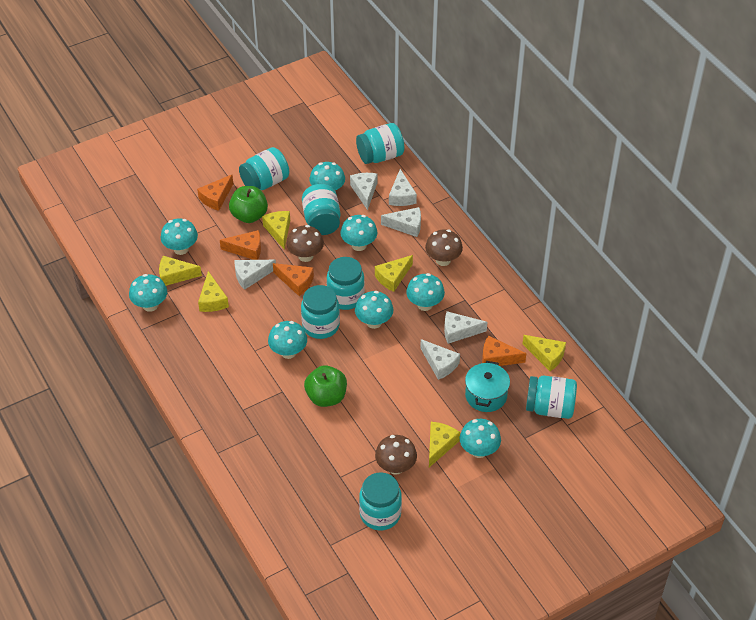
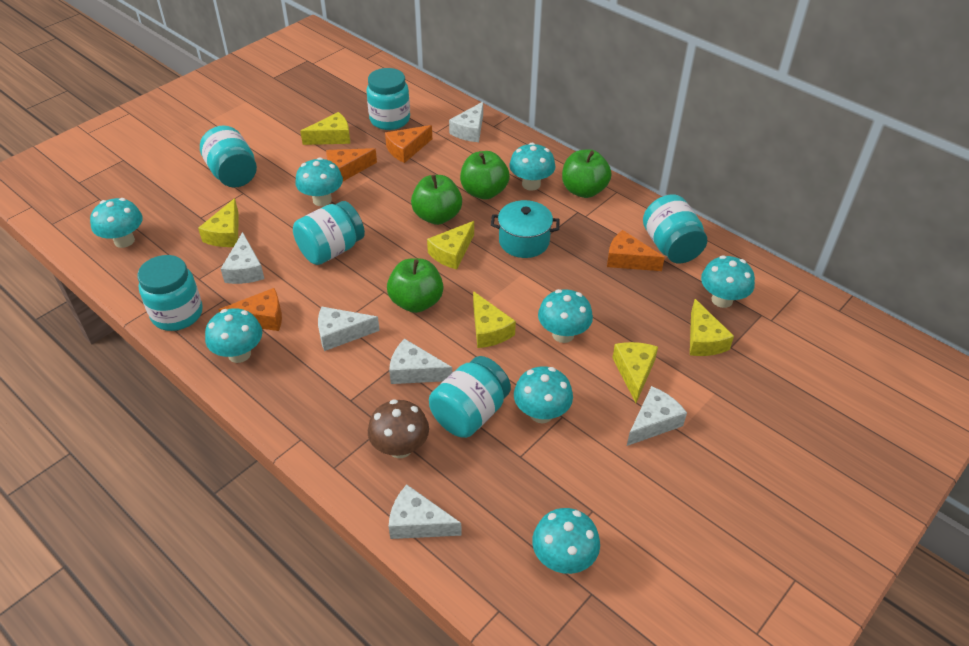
brown mushroom: 3 -> 1
green apple: 2 -> 4
turquoise jar: 7 -> 6

